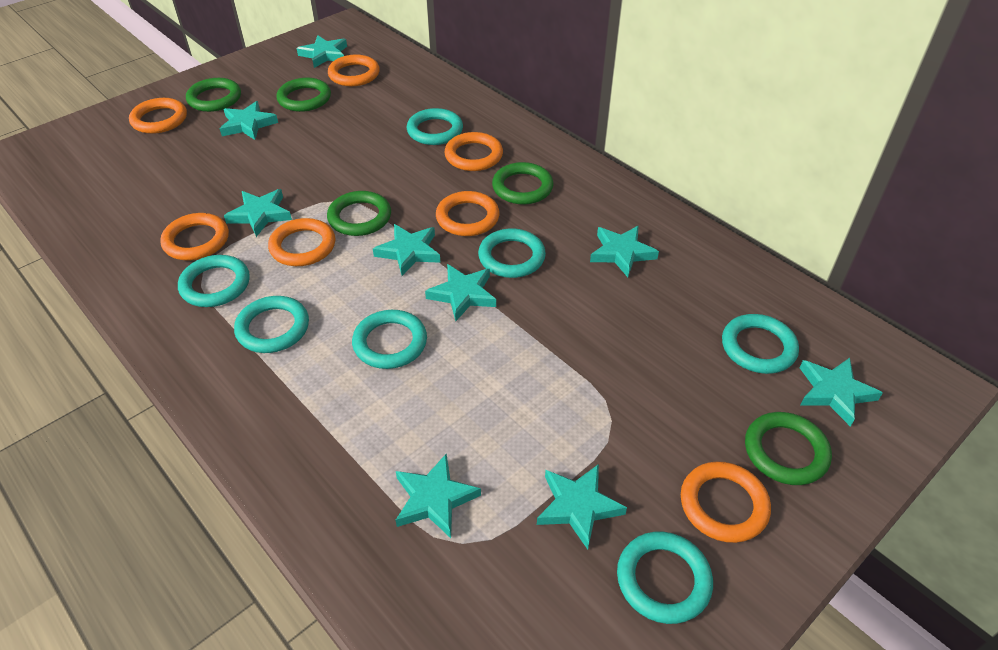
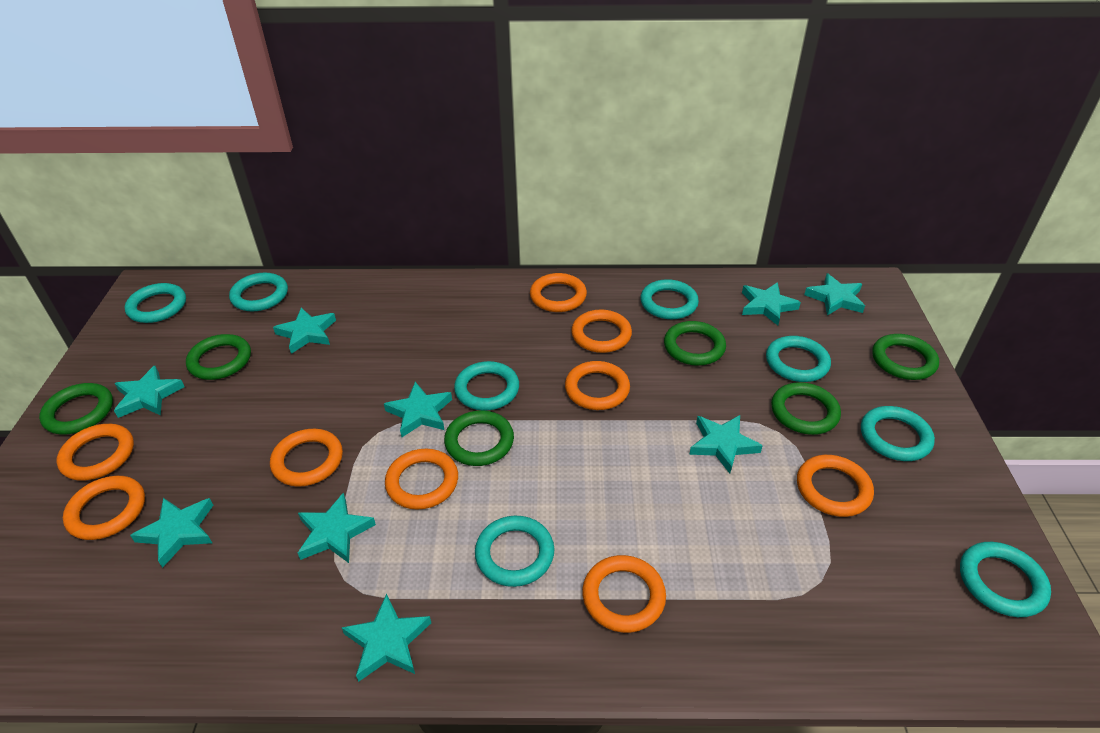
green ring: 5 -> 6
orange ring: 7 -> 9
turquoise ring: 7 -> 8

